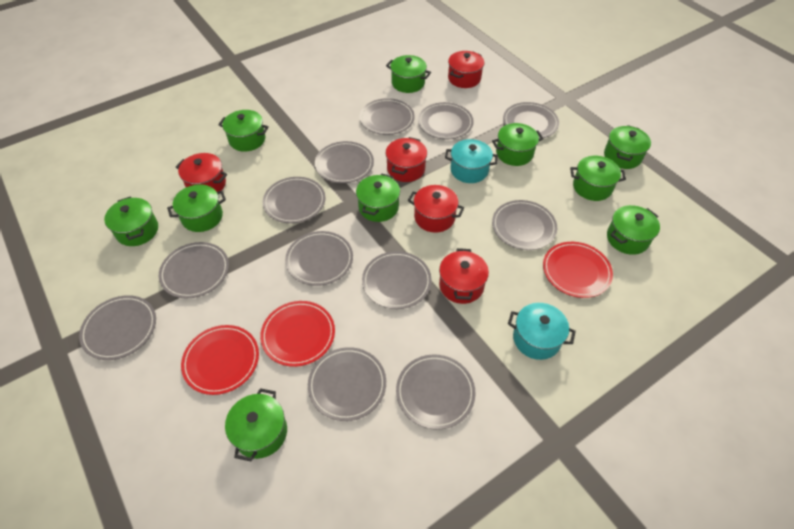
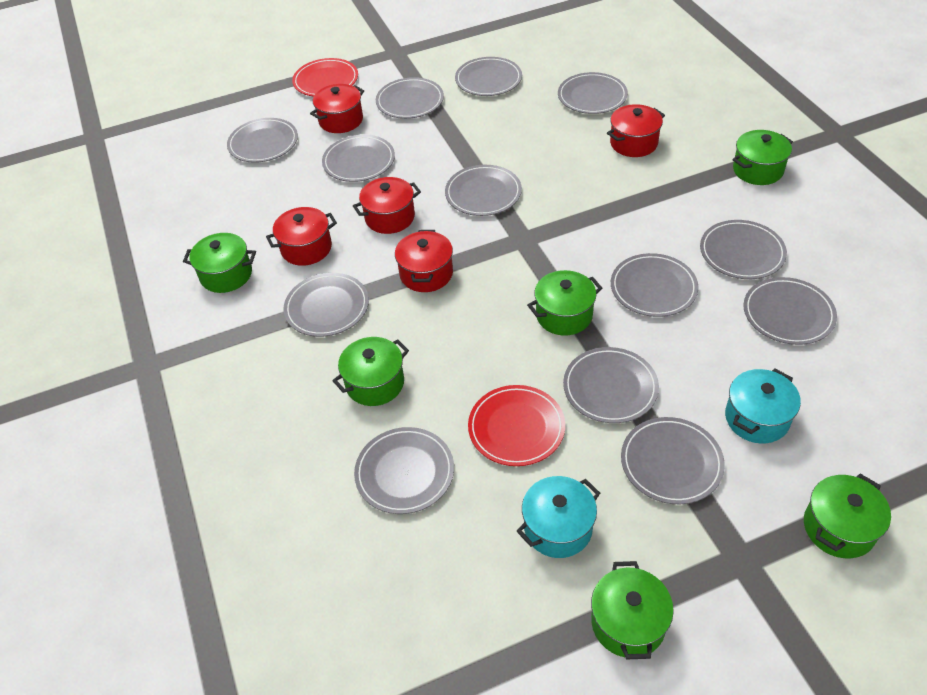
green pot: 10 -> 6
grey plate: 12 -> 13
red plate: 3 -> 2

